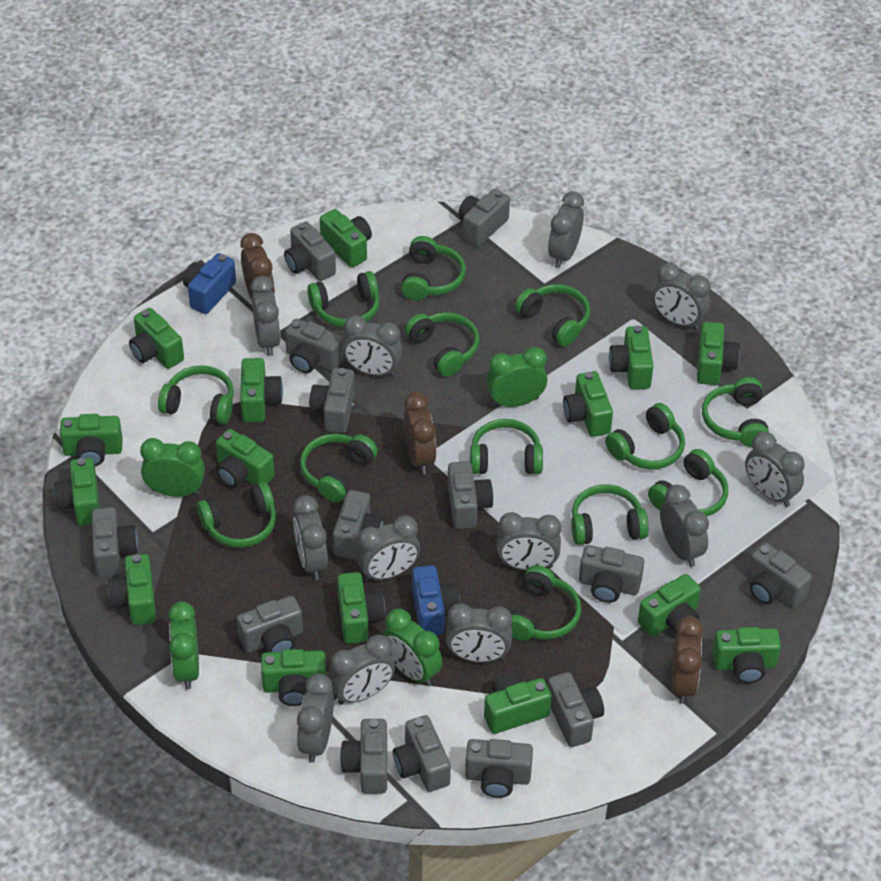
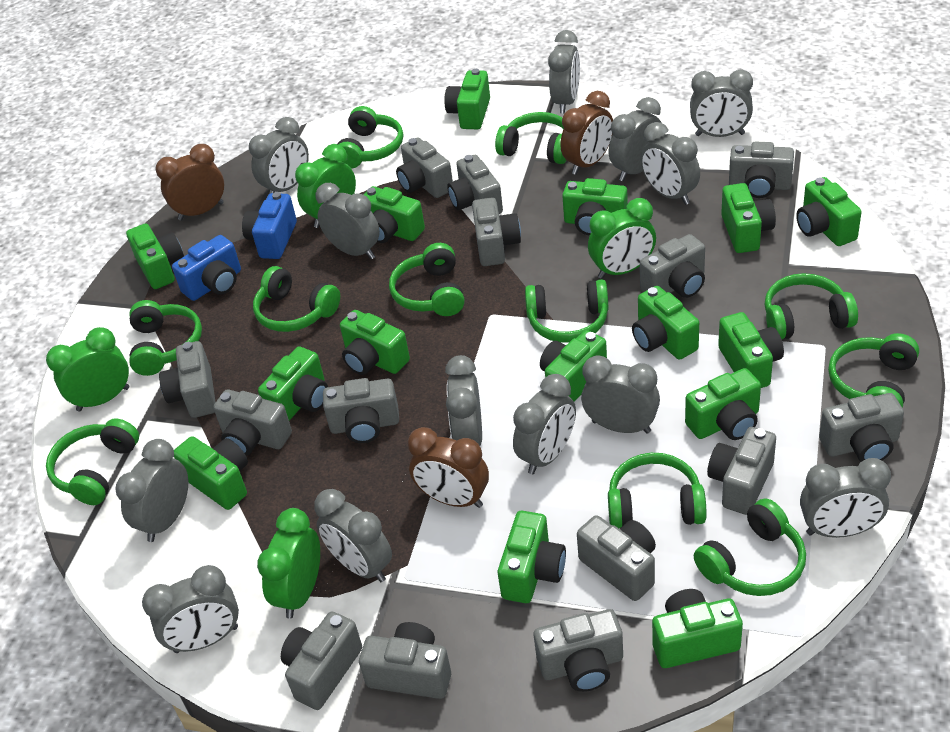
green headphones: 13 -> 11
grey clock: 12 -> 13

